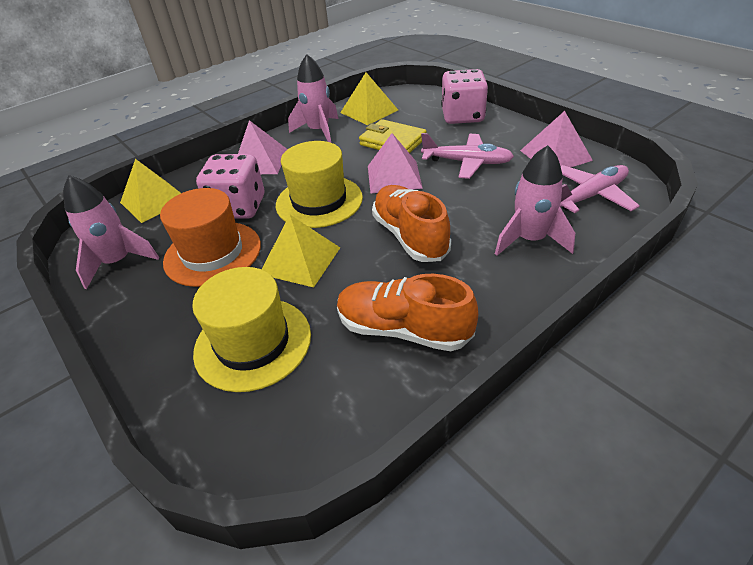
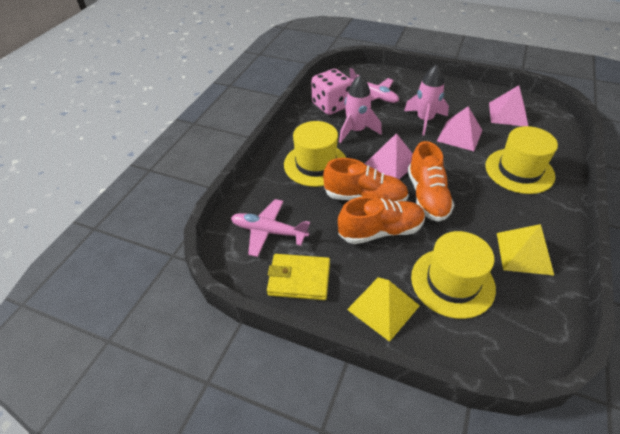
orange hat: 1 -> 0
orange shoe: 2 -> 3
pink dice: 2 -> 1
pink rocket: 3 -> 2
yellow hat: 2 -> 3
yellow pyramid: 3 -> 2

